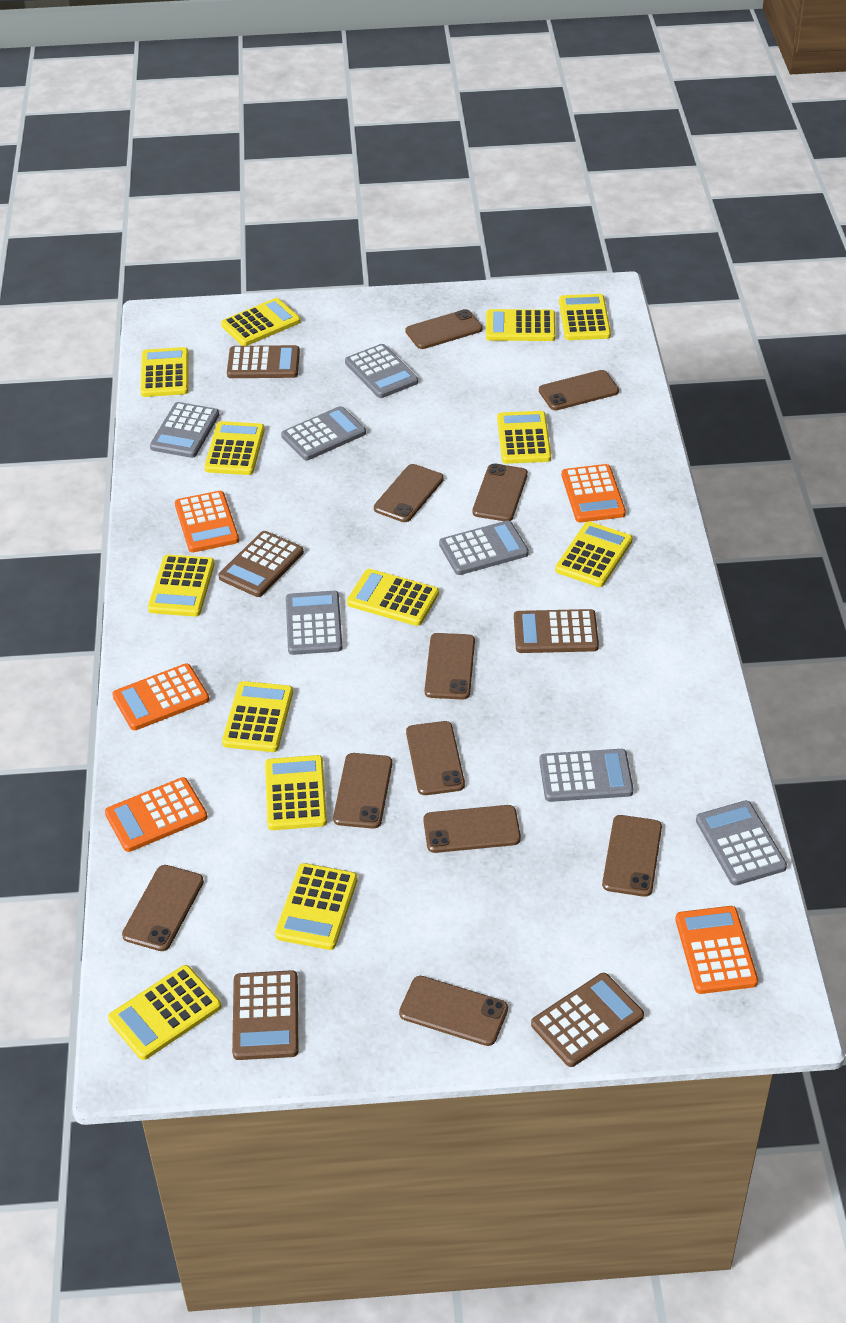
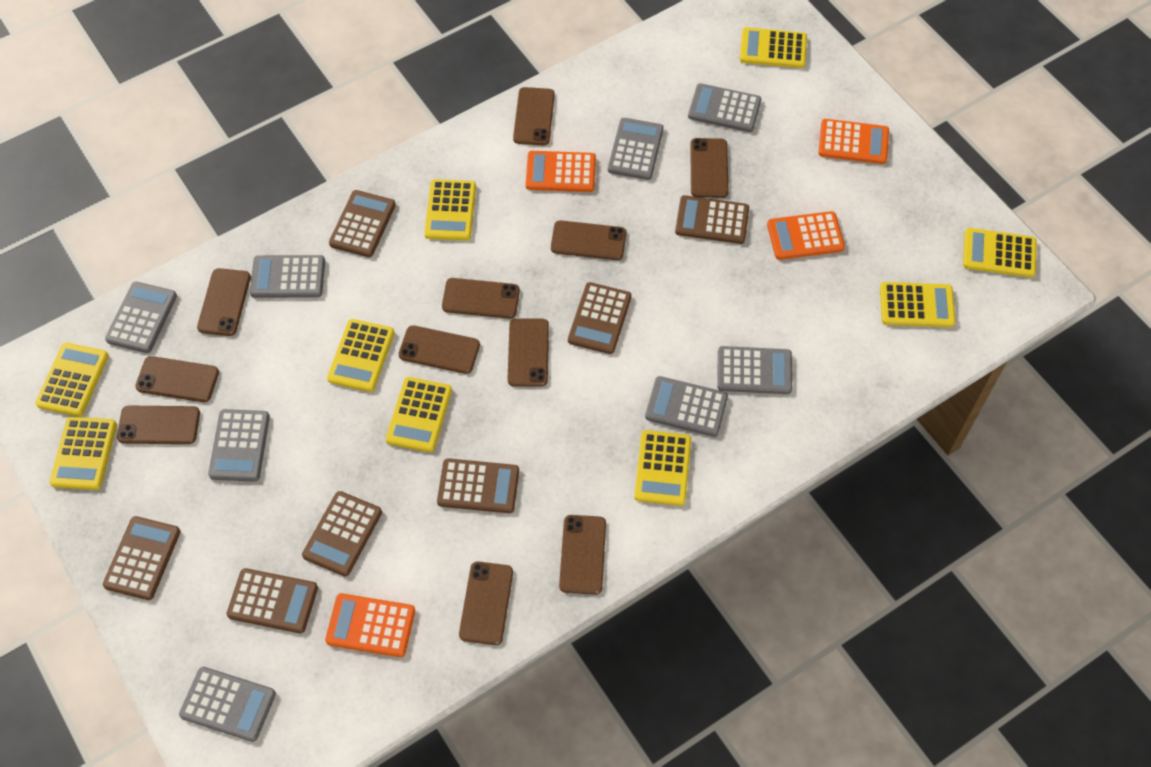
brown calculator: 5 -> 7
grey calculator: 7 -> 8
orange calculator: 5 -> 4
yellow calculator: 13 -> 9

